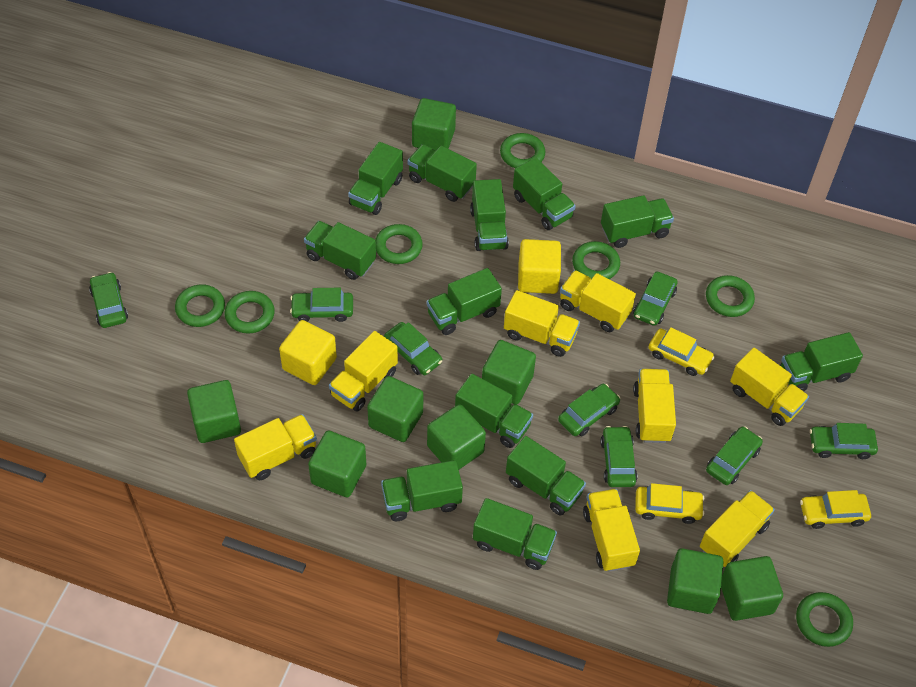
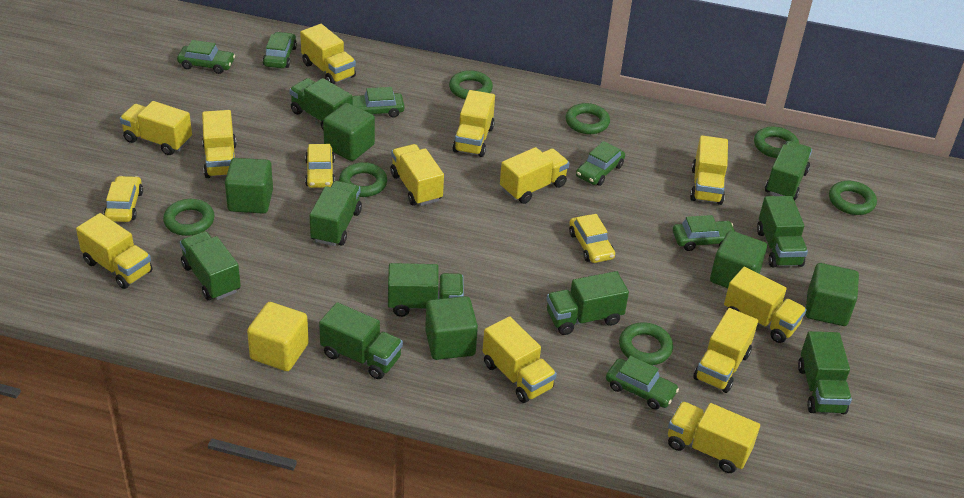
green car: 8 -> 6
green cube: 8 -> 5
green truck: 12 -> 9
yellow cube: 2 -> 1
yellow truck: 8 -> 12

